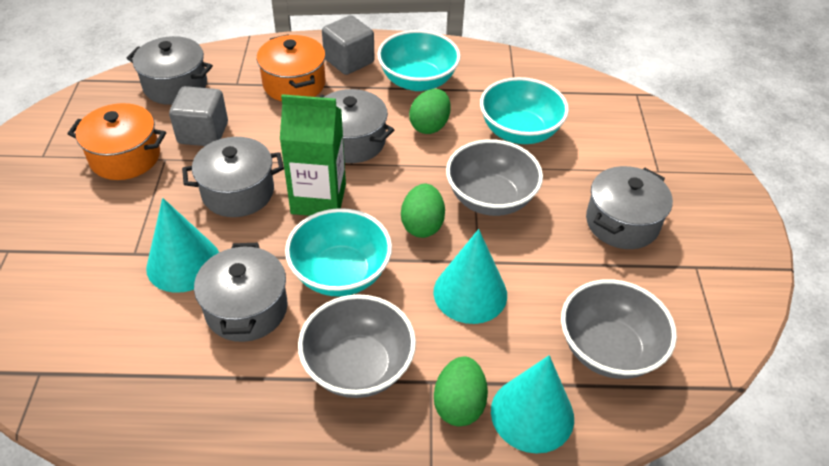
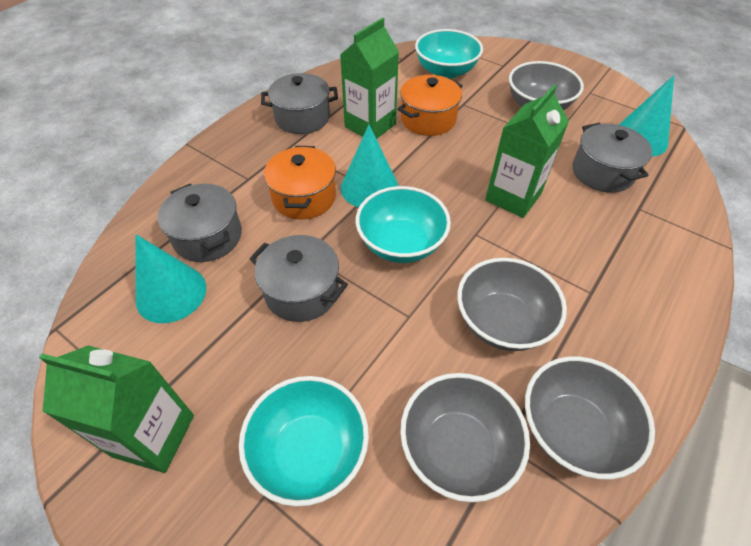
green carton: 1 -> 3
green egg: 3 -> 0
grey bowl: 3 -> 4
grey cube: 2 -> 0
grey pot: 5 -> 4

